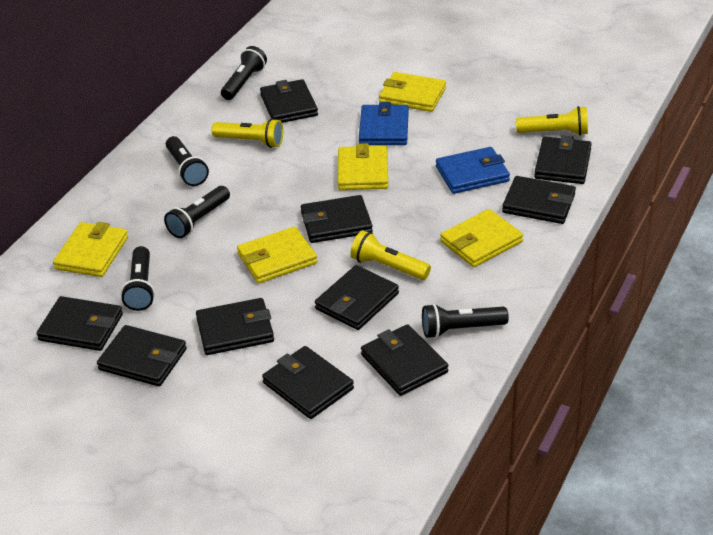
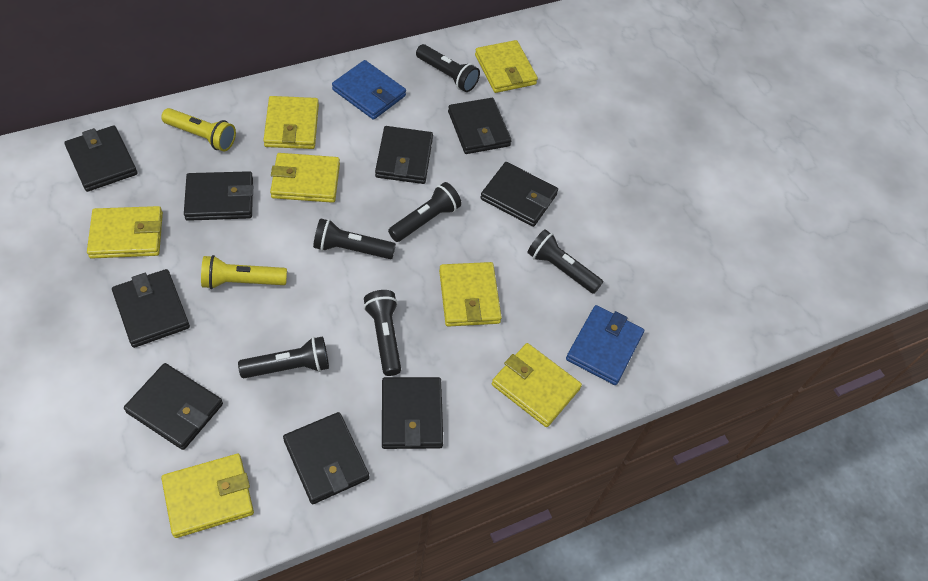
black flashlight: 5 -> 6
black wallet: 10 -> 9
yellow flashlight: 3 -> 2
yellow wallet: 5 -> 7

